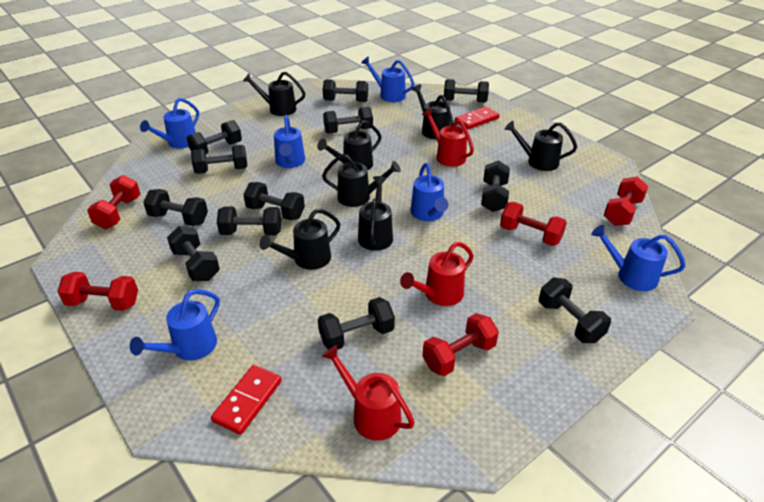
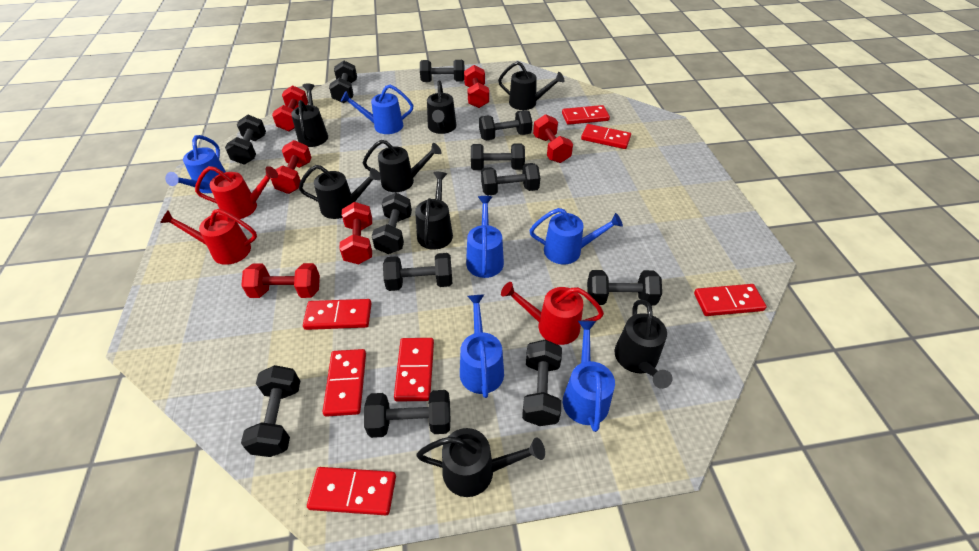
black watering can: 7 -> 8
red domino: 2 -> 7
red dumbbell: 5 -> 6

